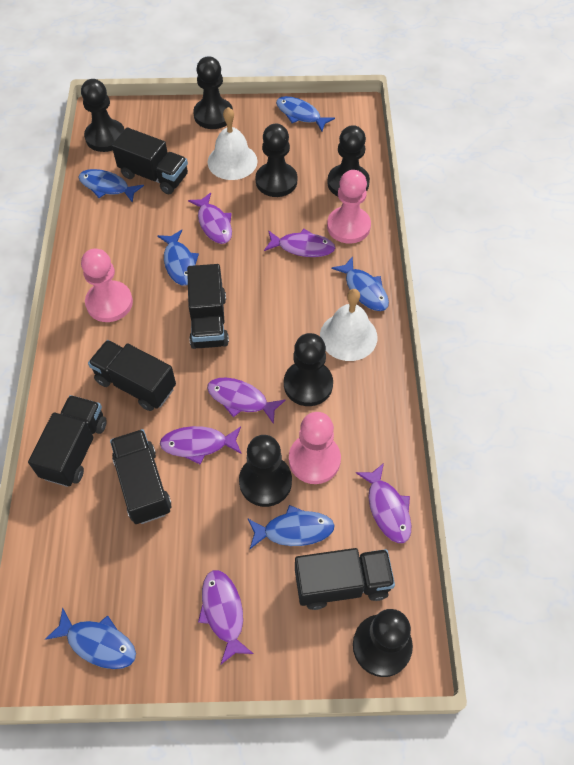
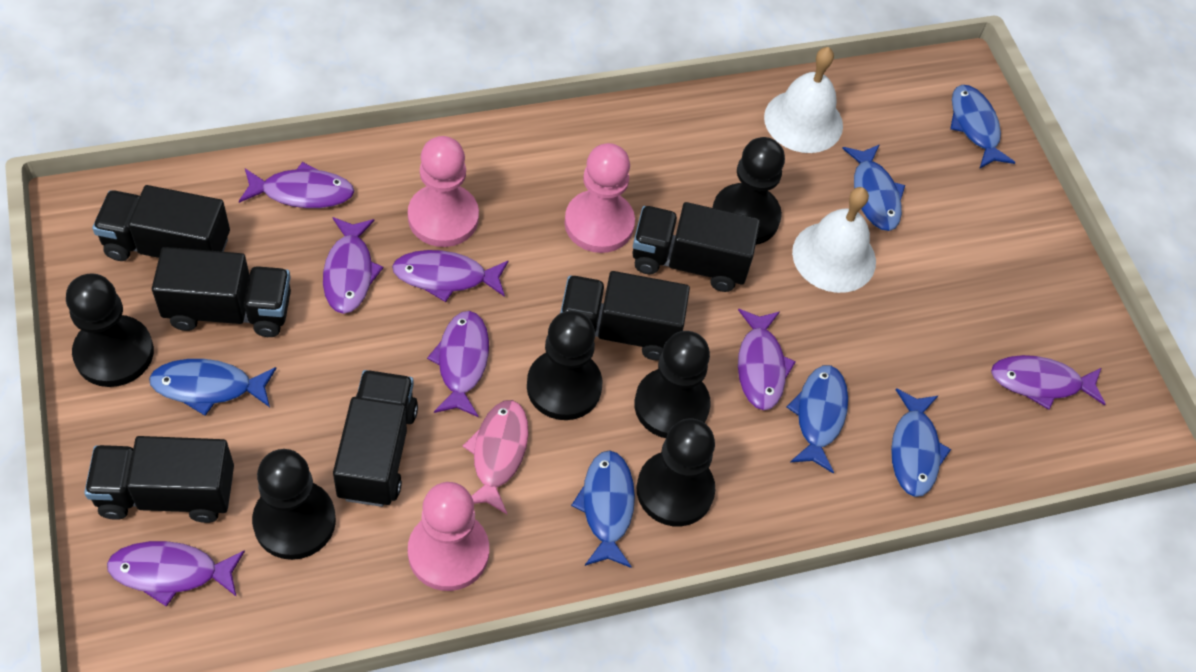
black pawn: 7 -> 6
pink fish: 0 -> 1
purple fish: 6 -> 7

